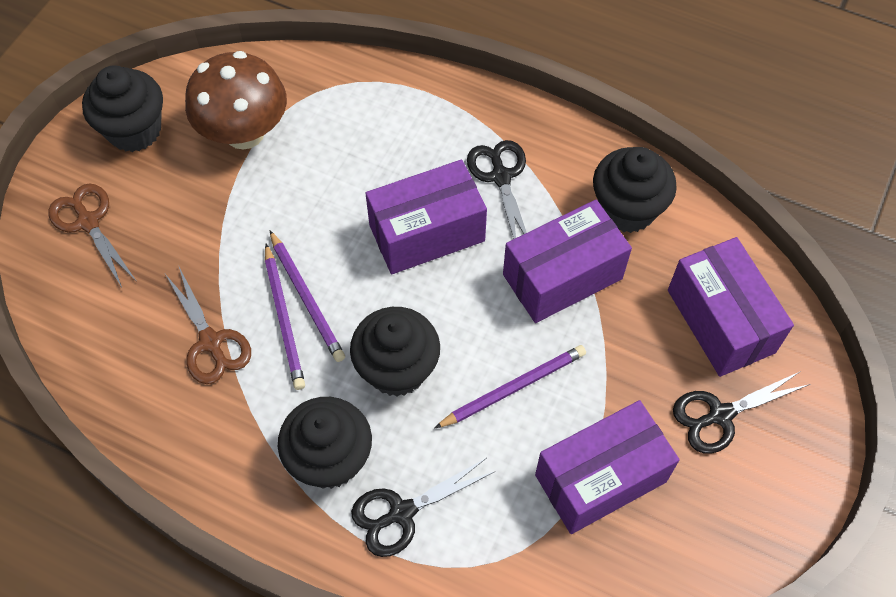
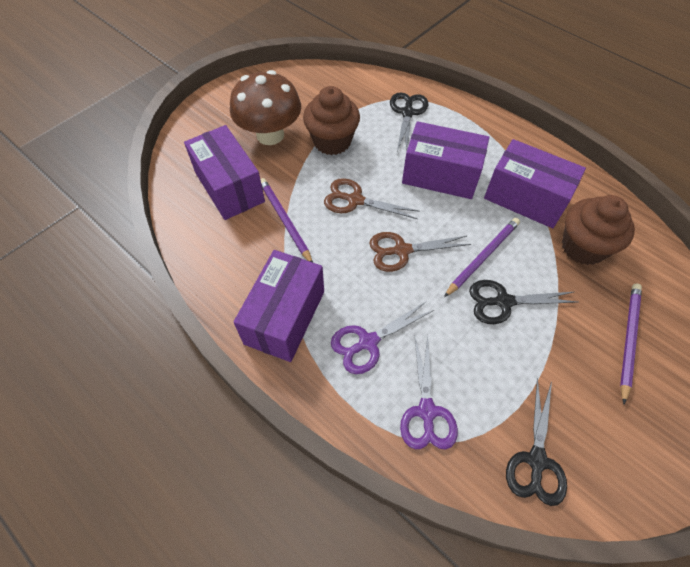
black cupcake: 4 -> 0
brown cupcake: 0 -> 2
purple scissors: 0 -> 2

